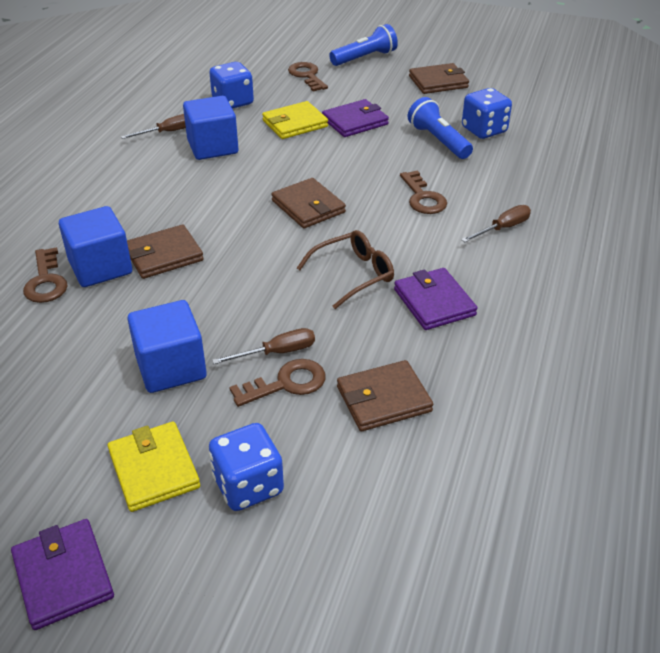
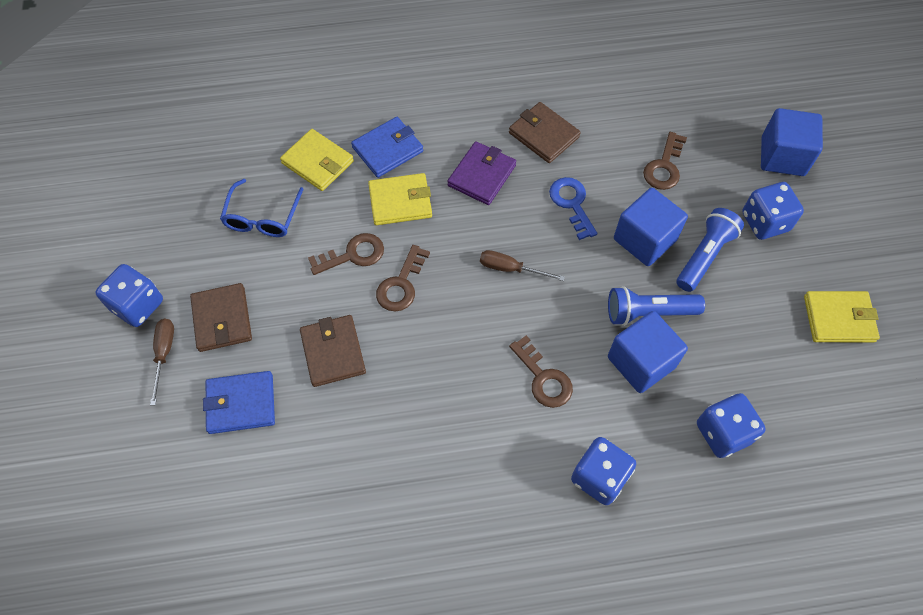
blue dice: 3 -> 4
blue glasses: 0 -> 1
blue key: 0 -> 1
blue wallet: 0 -> 2
brown glasses: 1 -> 0
brown screwdriver: 3 -> 2
brown wallet: 4 -> 3
purple wallet: 3 -> 1
yellow wallet: 2 -> 3

